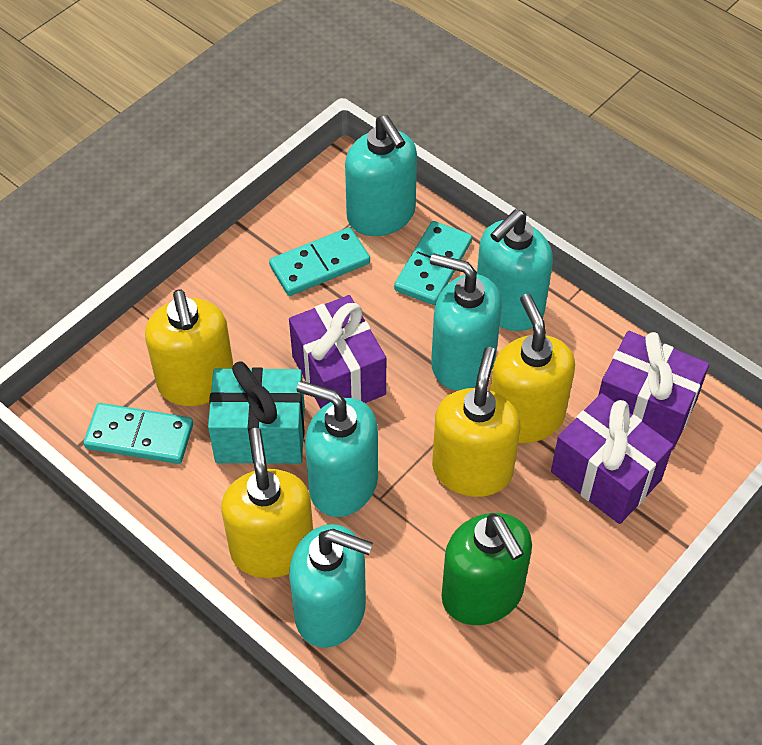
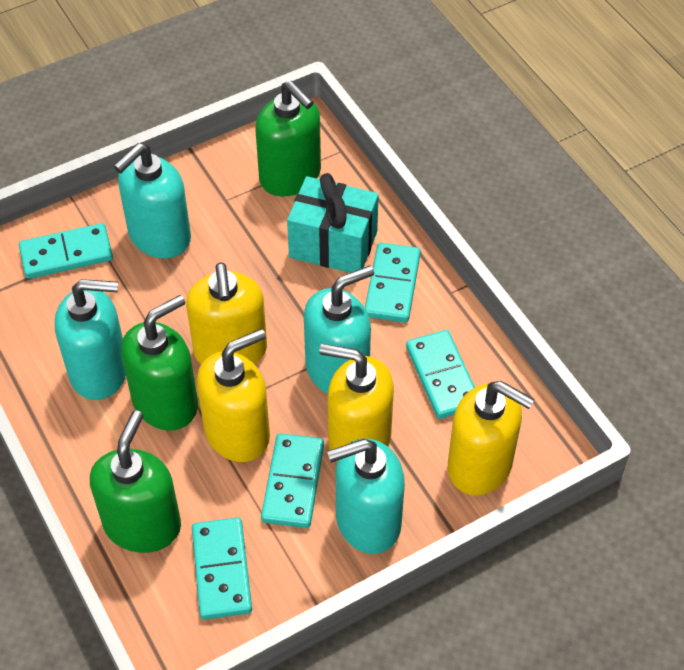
green soap dispenser: 1 -> 3
purple gift: 3 -> 0
turquoise domino: 3 -> 5
turquoise soap dispenser: 5 -> 4

